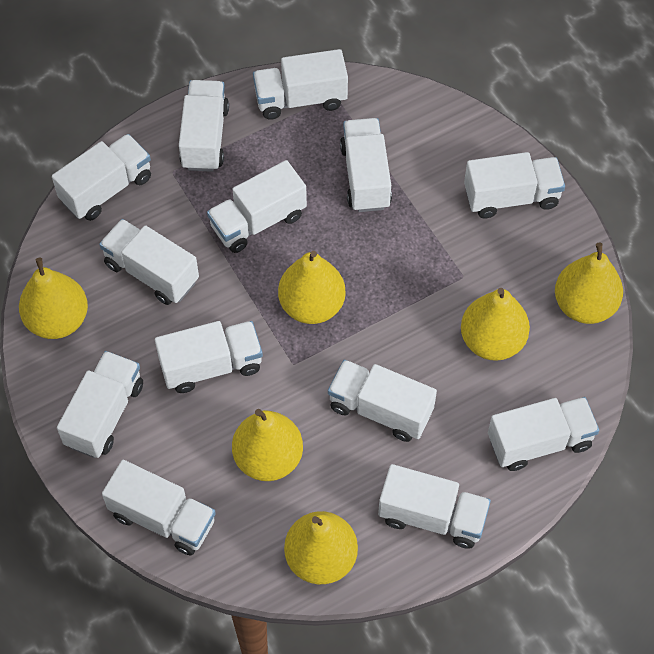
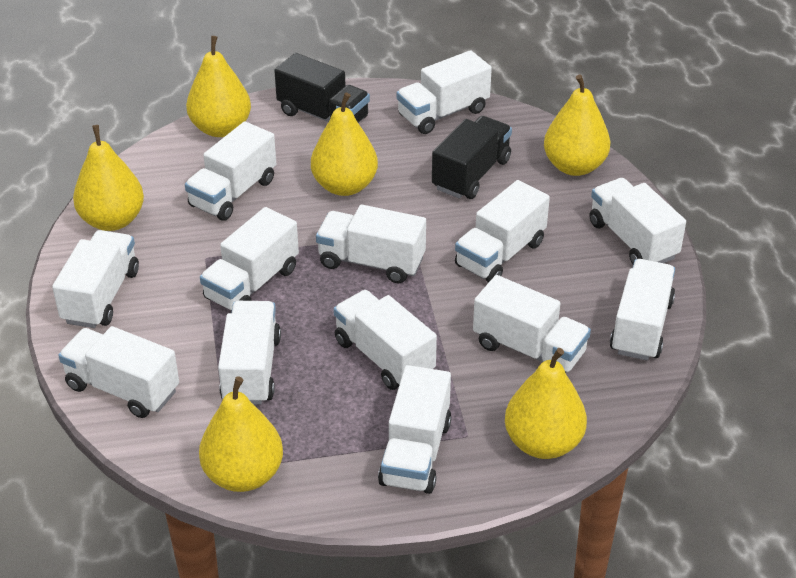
black truck: 0 -> 2

